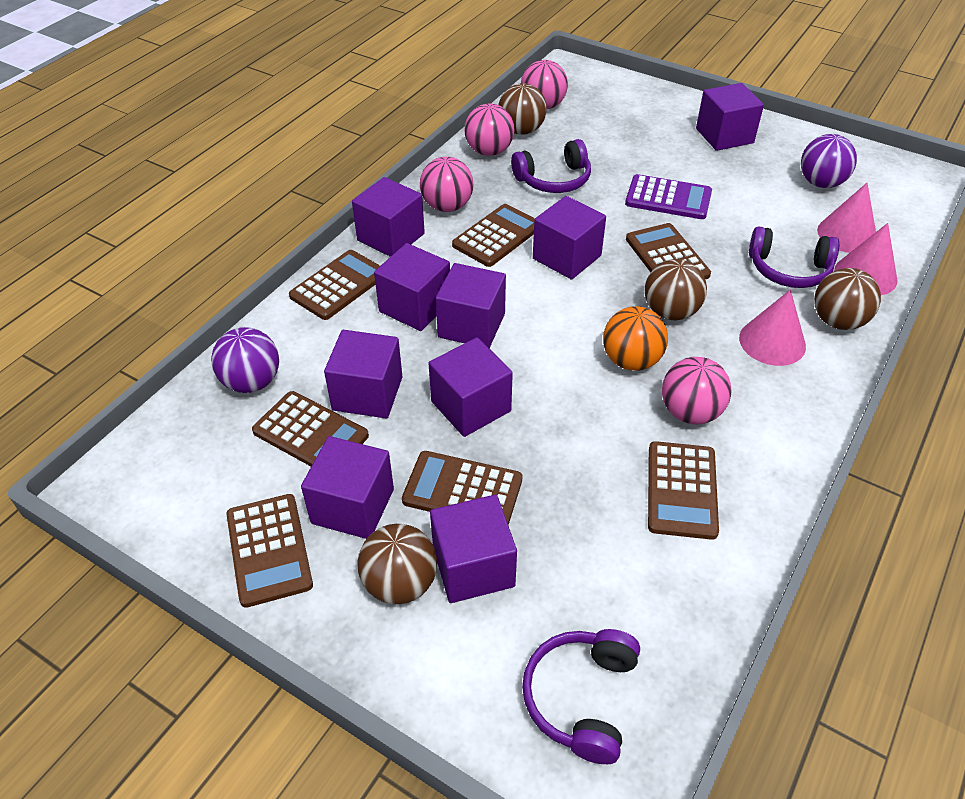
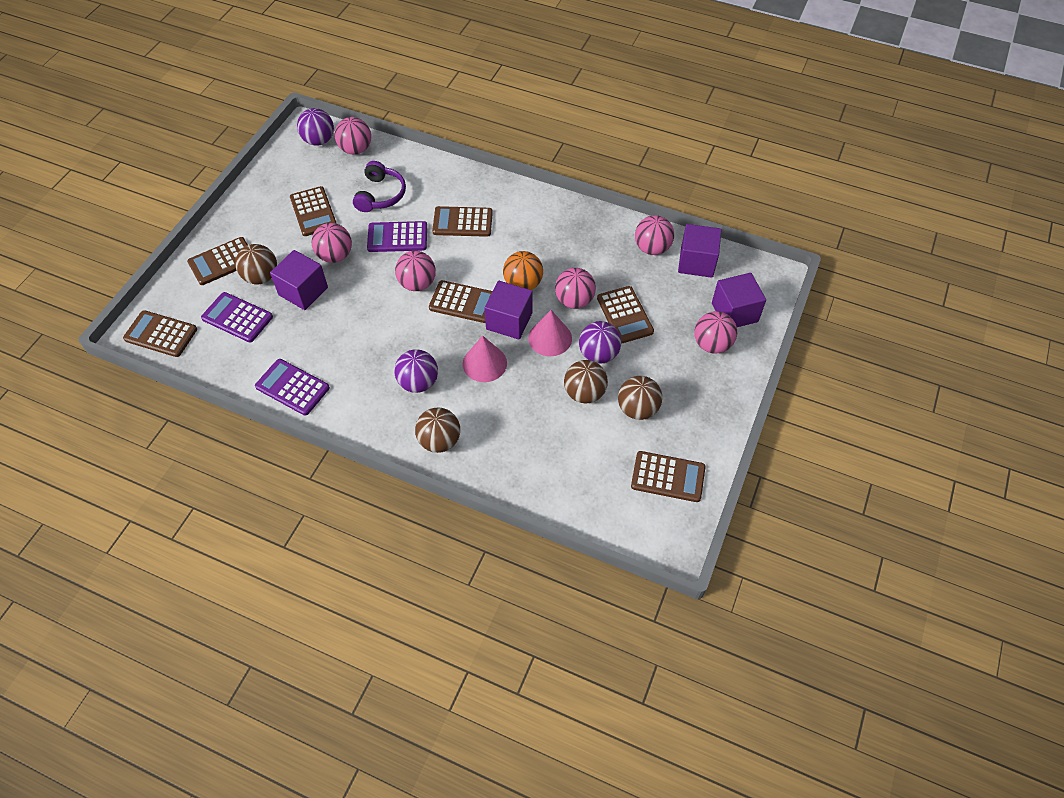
pink ball: 4 -> 6
pink cone: 3 -> 2
purple ball: 2 -> 3
purple calculator: 1 -> 3
purple cube: 9 -> 4
purple headphones: 3 -> 1

